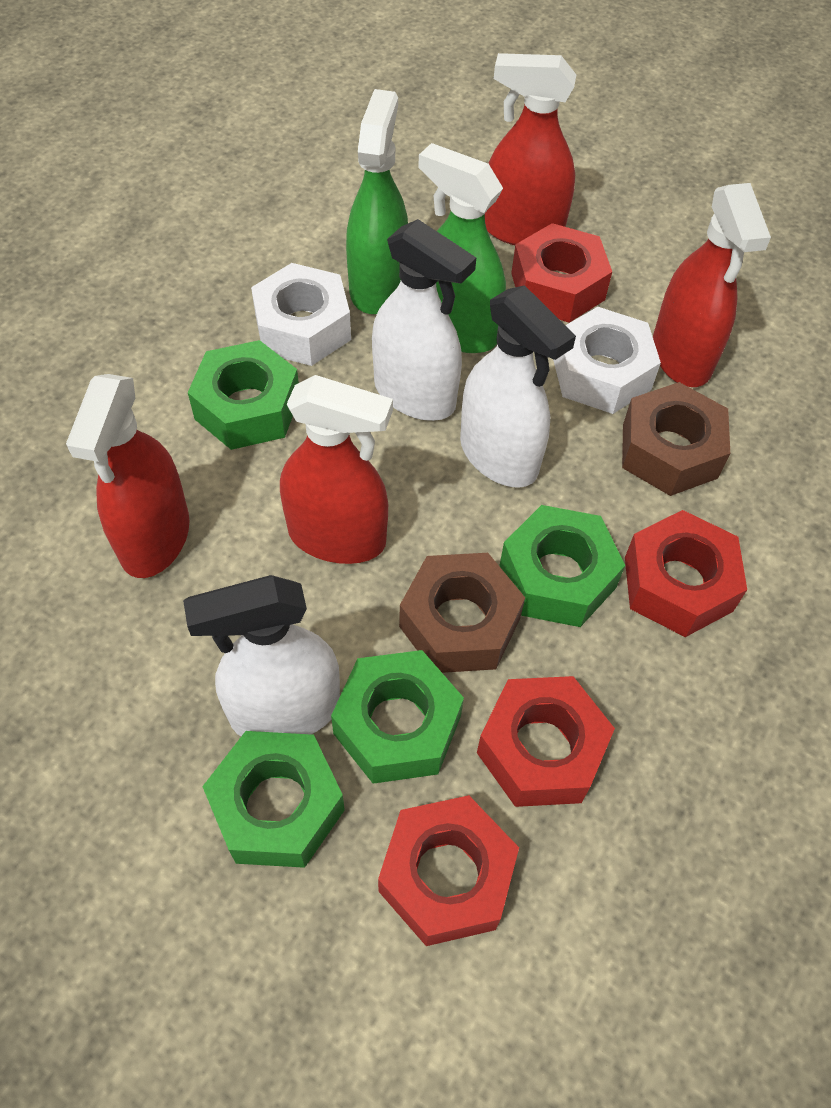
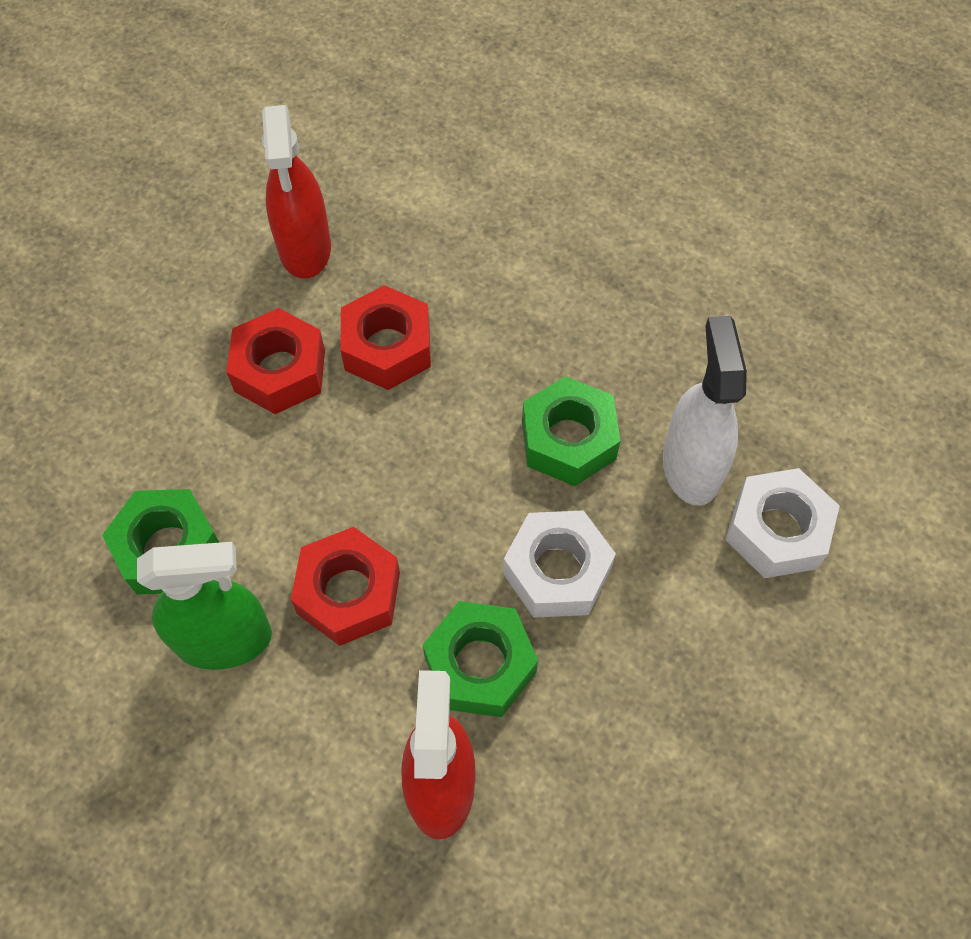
brown nut: 2 -> 0
green nut: 4 -> 3
green spray bottle: 2 -> 1
red nut: 4 -> 3
red spray bottle: 4 -> 2
white spray bottle: 3 -> 1

